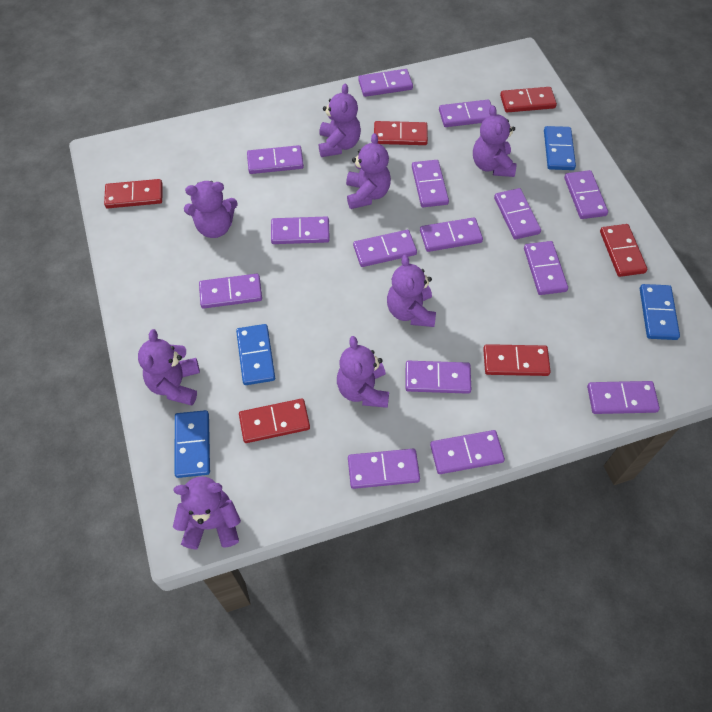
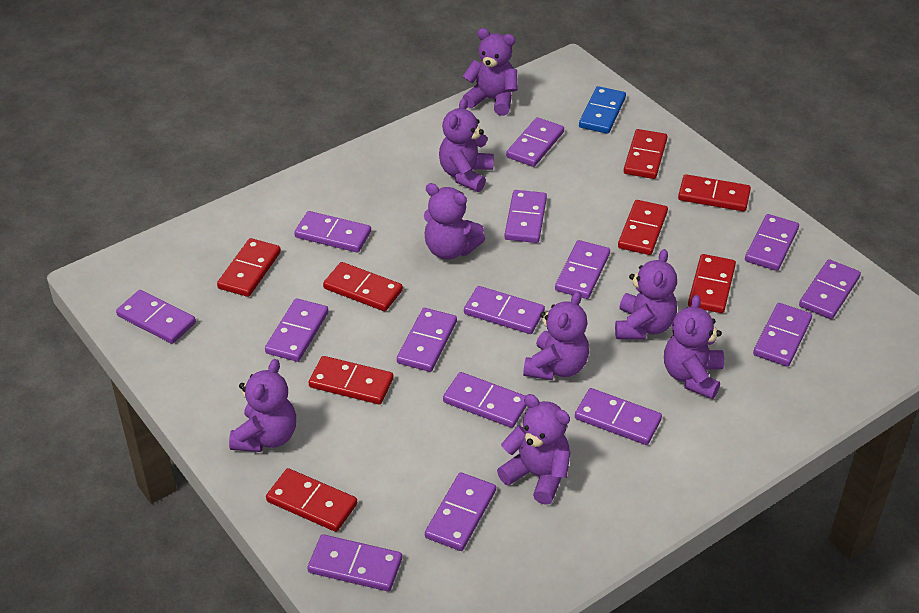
blue domino: 4 -> 1
red domino: 6 -> 8

